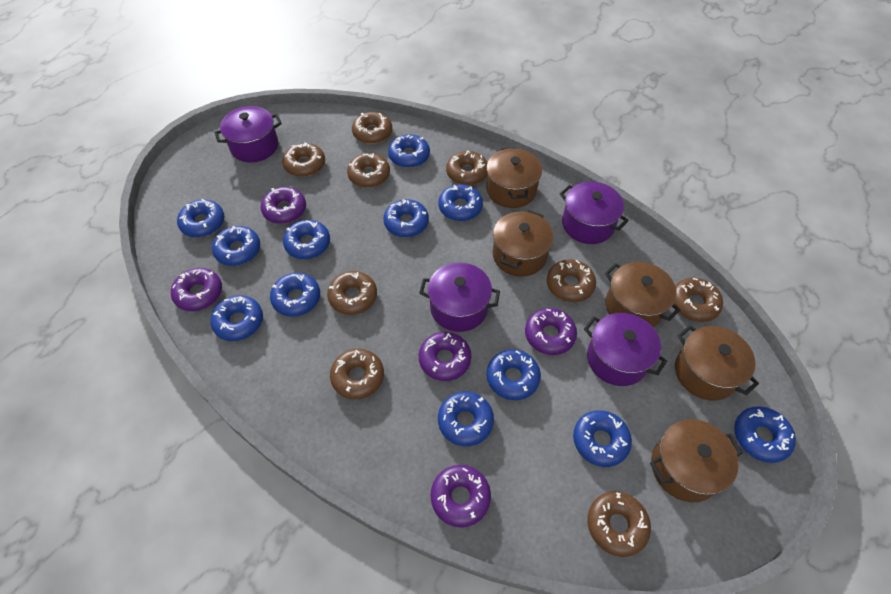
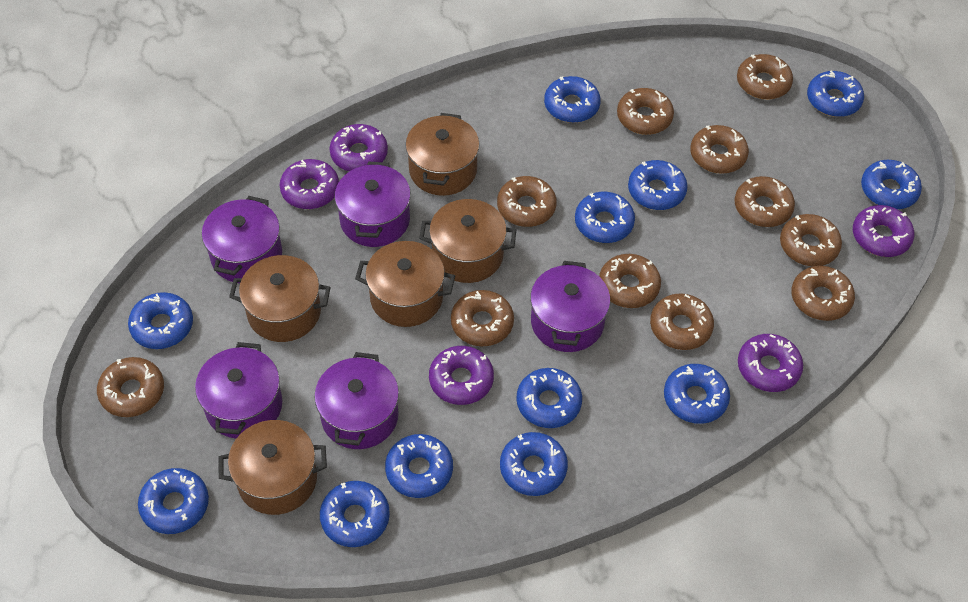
brown donut: 9 -> 11
purple pot: 4 -> 5

